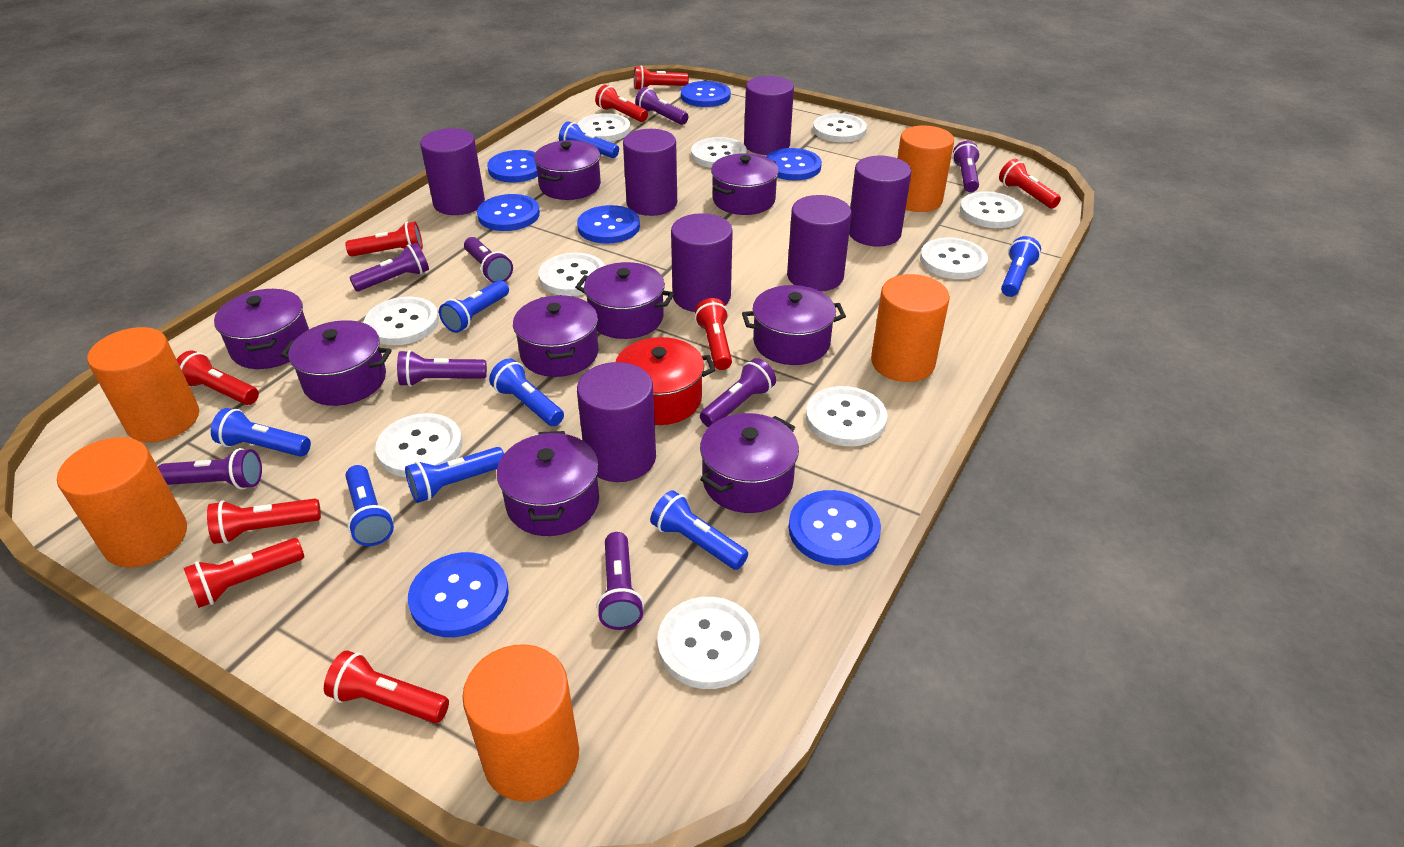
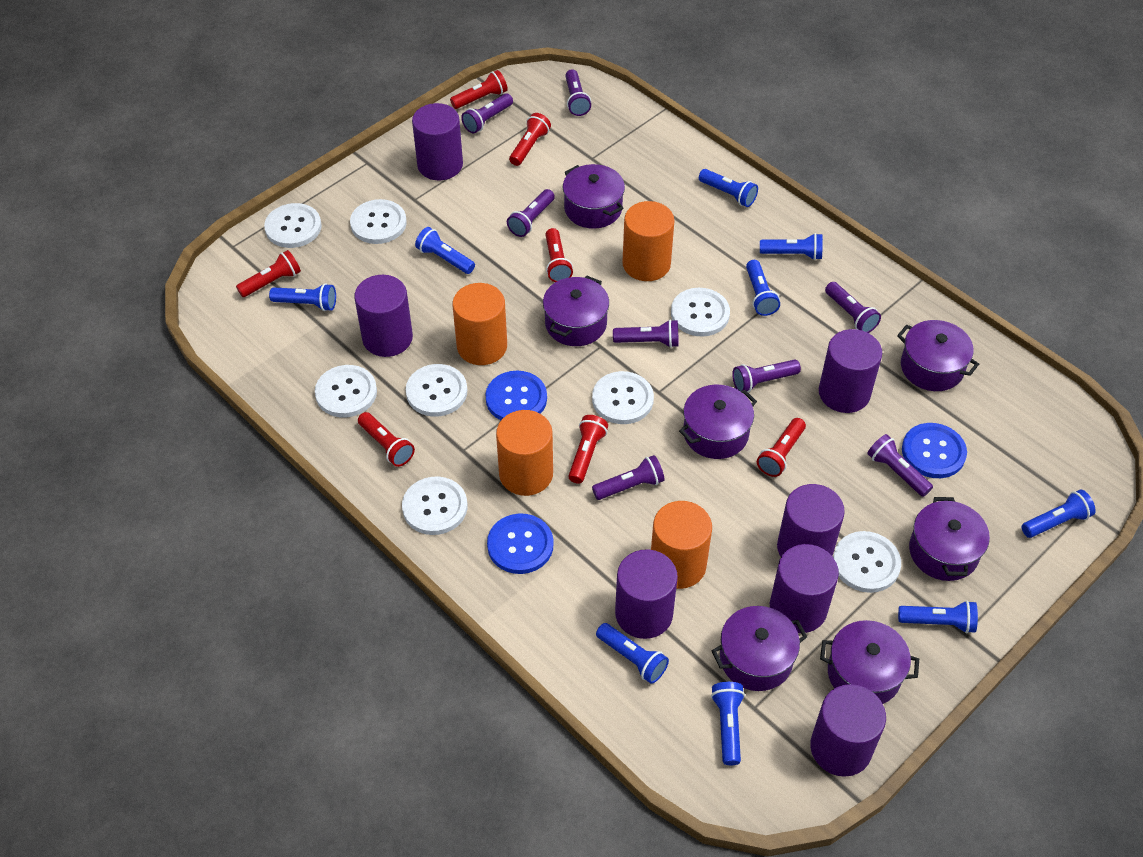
blue button: 7 -> 3
blue flashlight: 8 -> 9
orange cylinder: 5 -> 4
purple pot: 9 -> 7
red flashlight: 9 -> 7
red pot: 1 -> 0
white button: 10 -> 8

